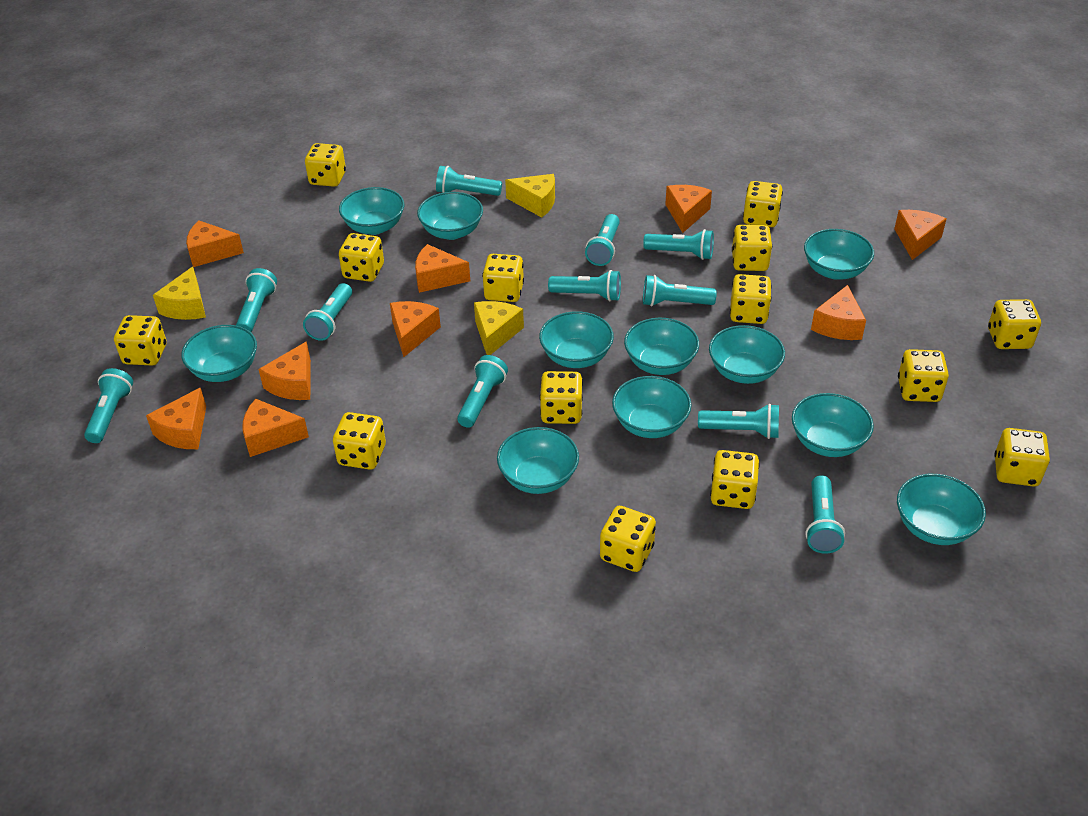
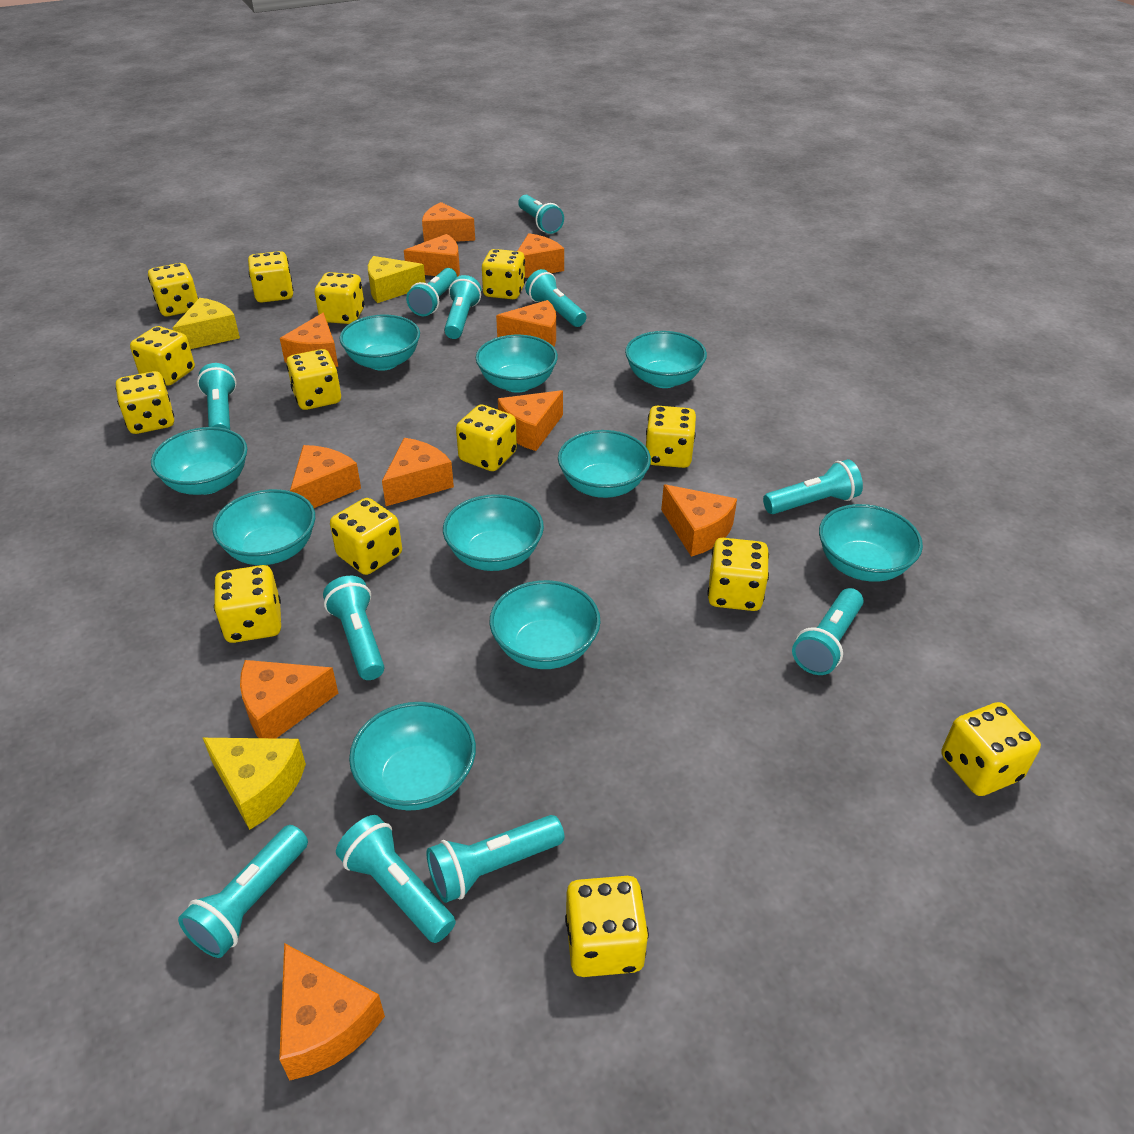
orange cheese: 9 -> 11
turquoise bowl: 11 -> 10

